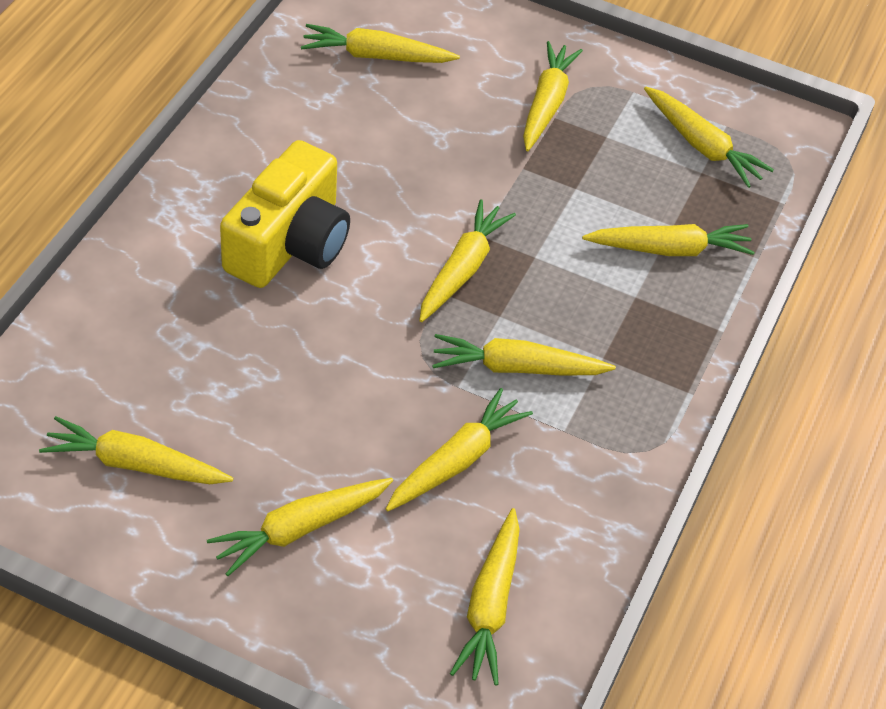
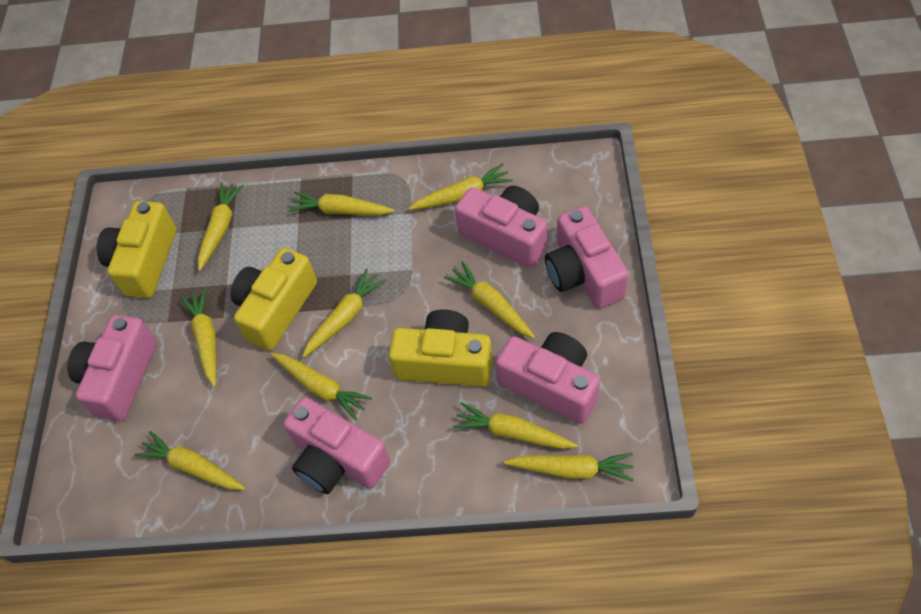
pink camera: 0 -> 5
yellow camera: 1 -> 3

